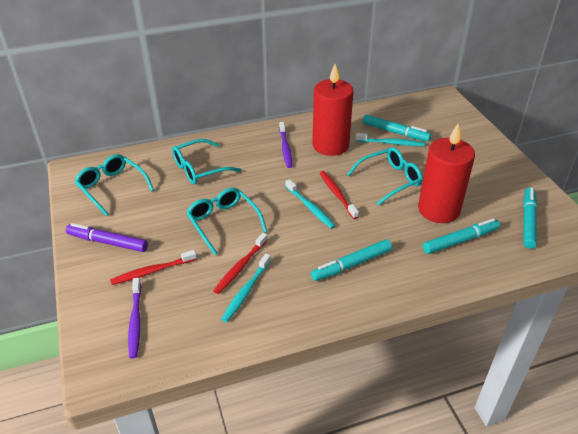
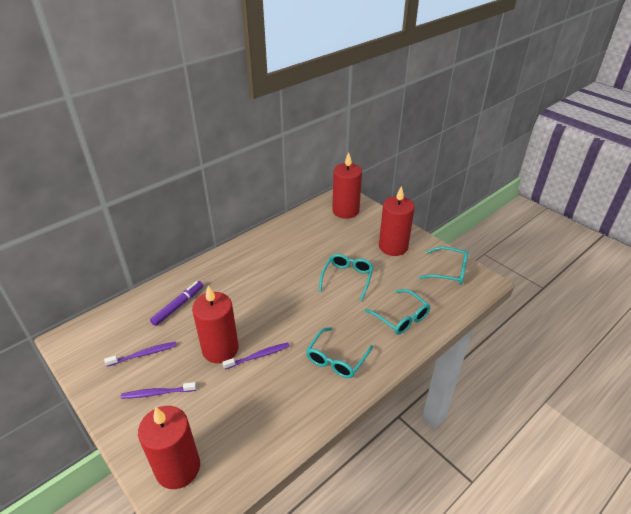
purple toothbrush: 2 -> 3
red candle: 2 -> 4
red toothbrush: 3 -> 0
turquoise marker: 4 -> 0
turquoise toothbrush: 3 -> 0

